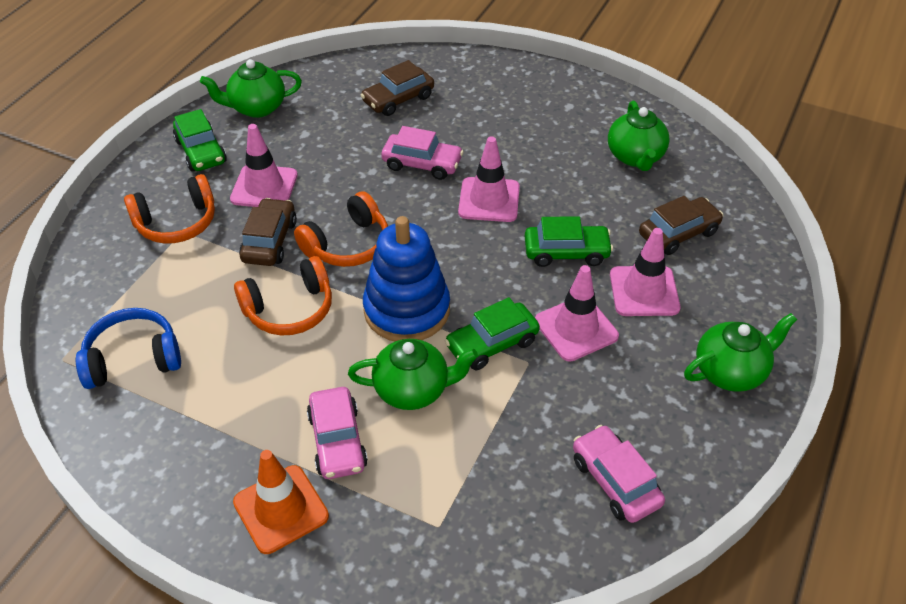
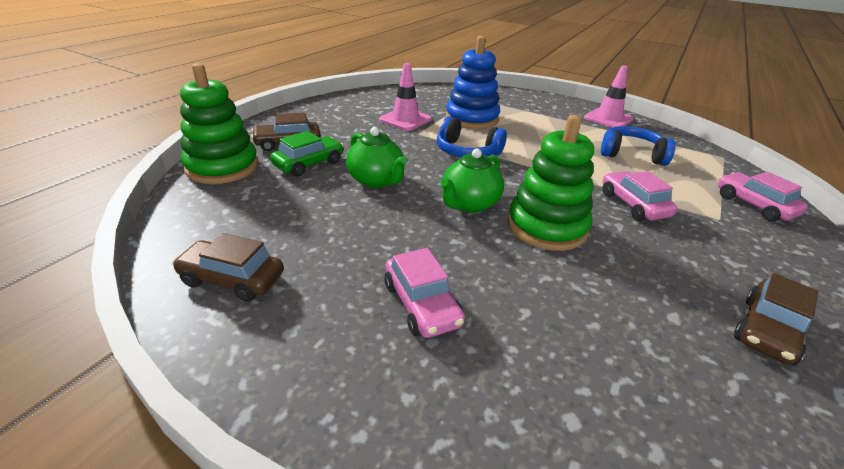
blue headphones: 1 -> 2
green car: 3 -> 1
green stacking toy: 0 -> 2
green teapot: 4 -> 2
orange headphones: 3 -> 0
orange traffic cone: 1 -> 0
pink traffic cone: 4 -> 2

